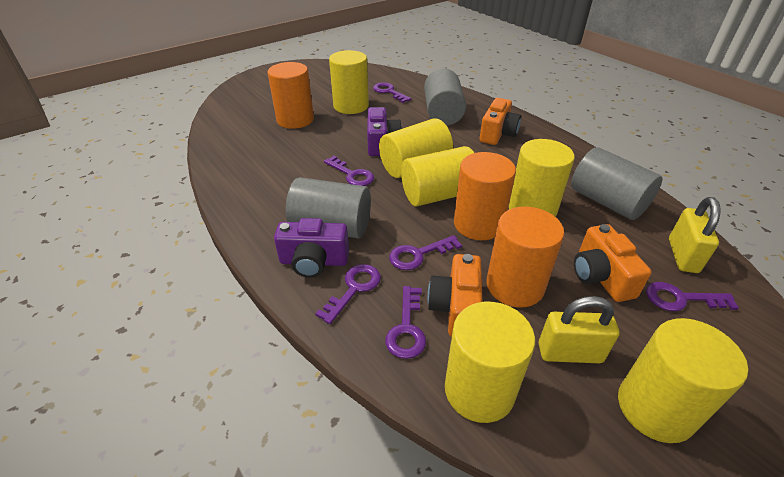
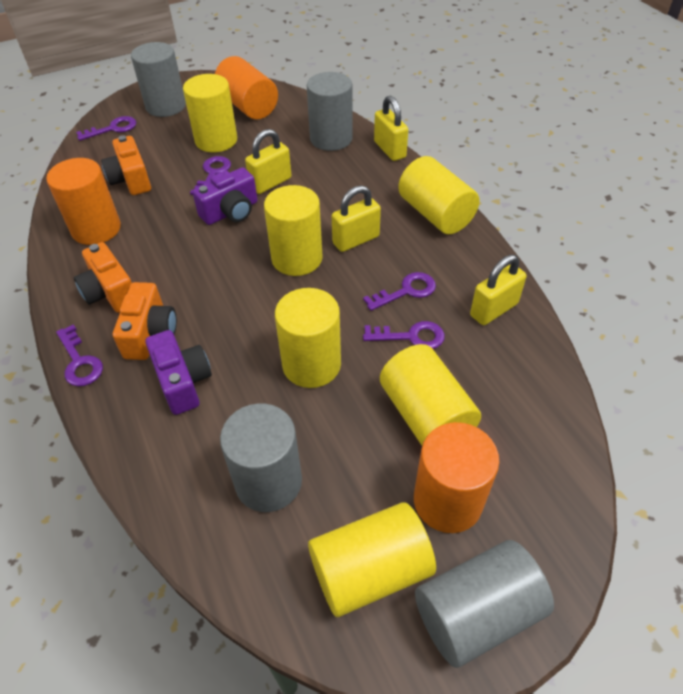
grey cylinder: 3 -> 4
purple key: 6 -> 5
yellow padlock: 2 -> 4

